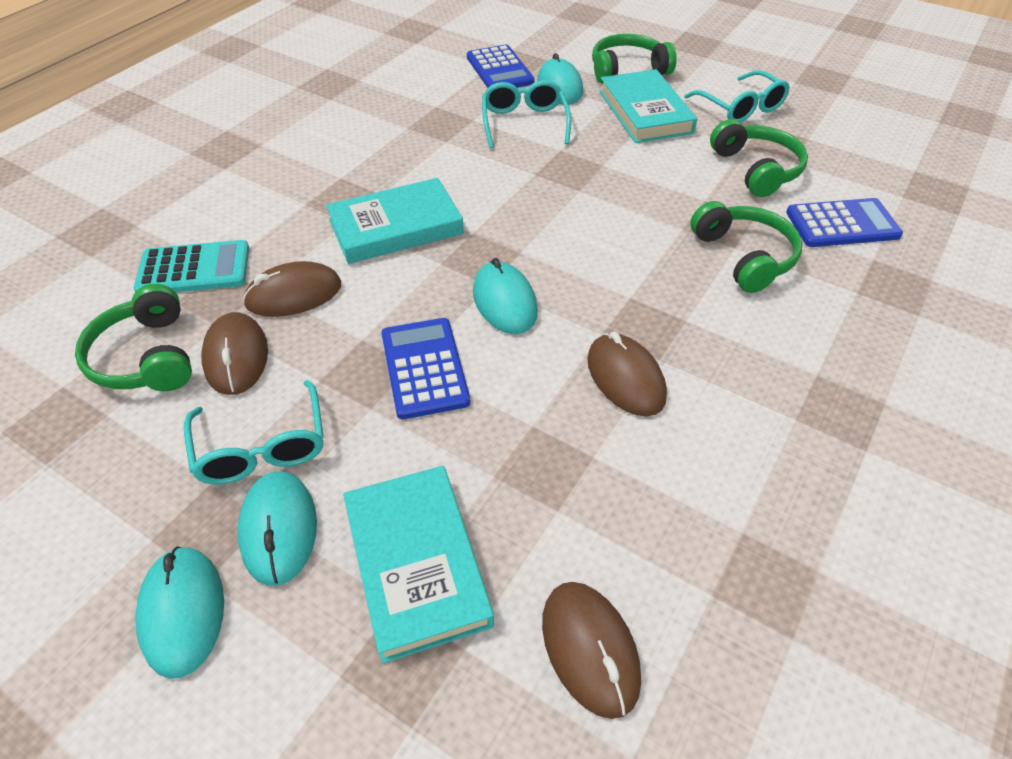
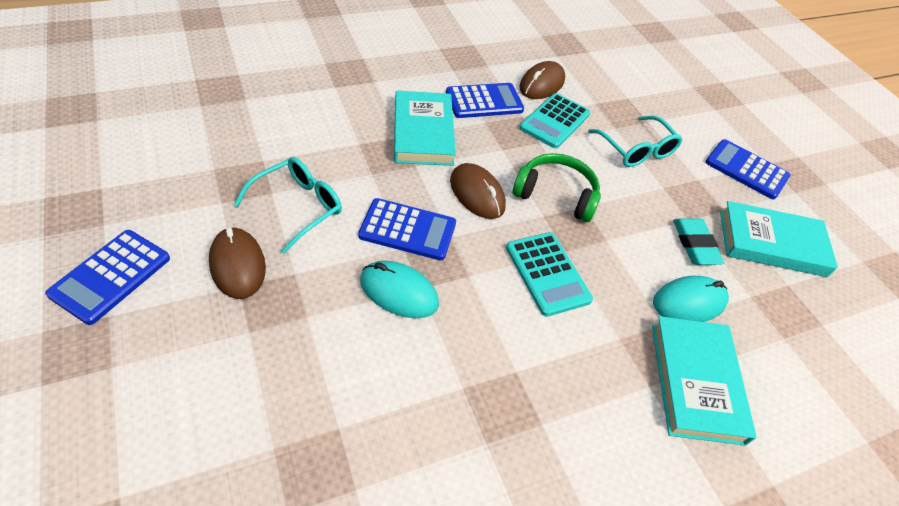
blue calculator: 3 -> 4
brown mouse: 4 -> 3
green headphones: 4 -> 1
turquoise calculator: 1 -> 2
turquoise eraser: 0 -> 1
turquoise glasses: 3 -> 2
turquoise mouse: 4 -> 2

